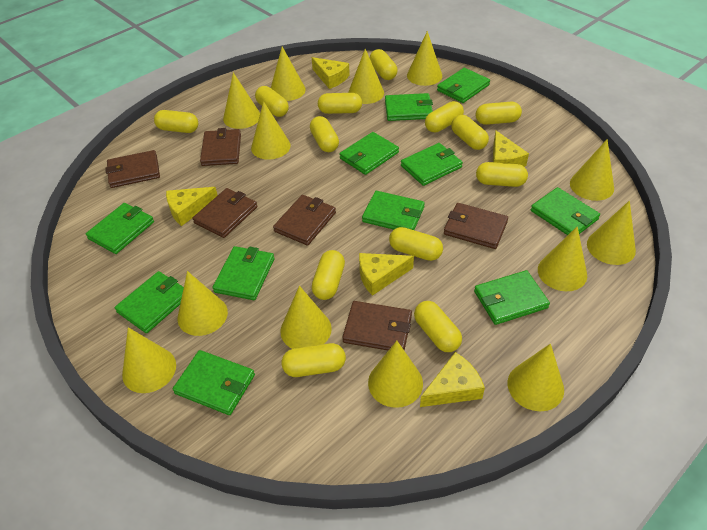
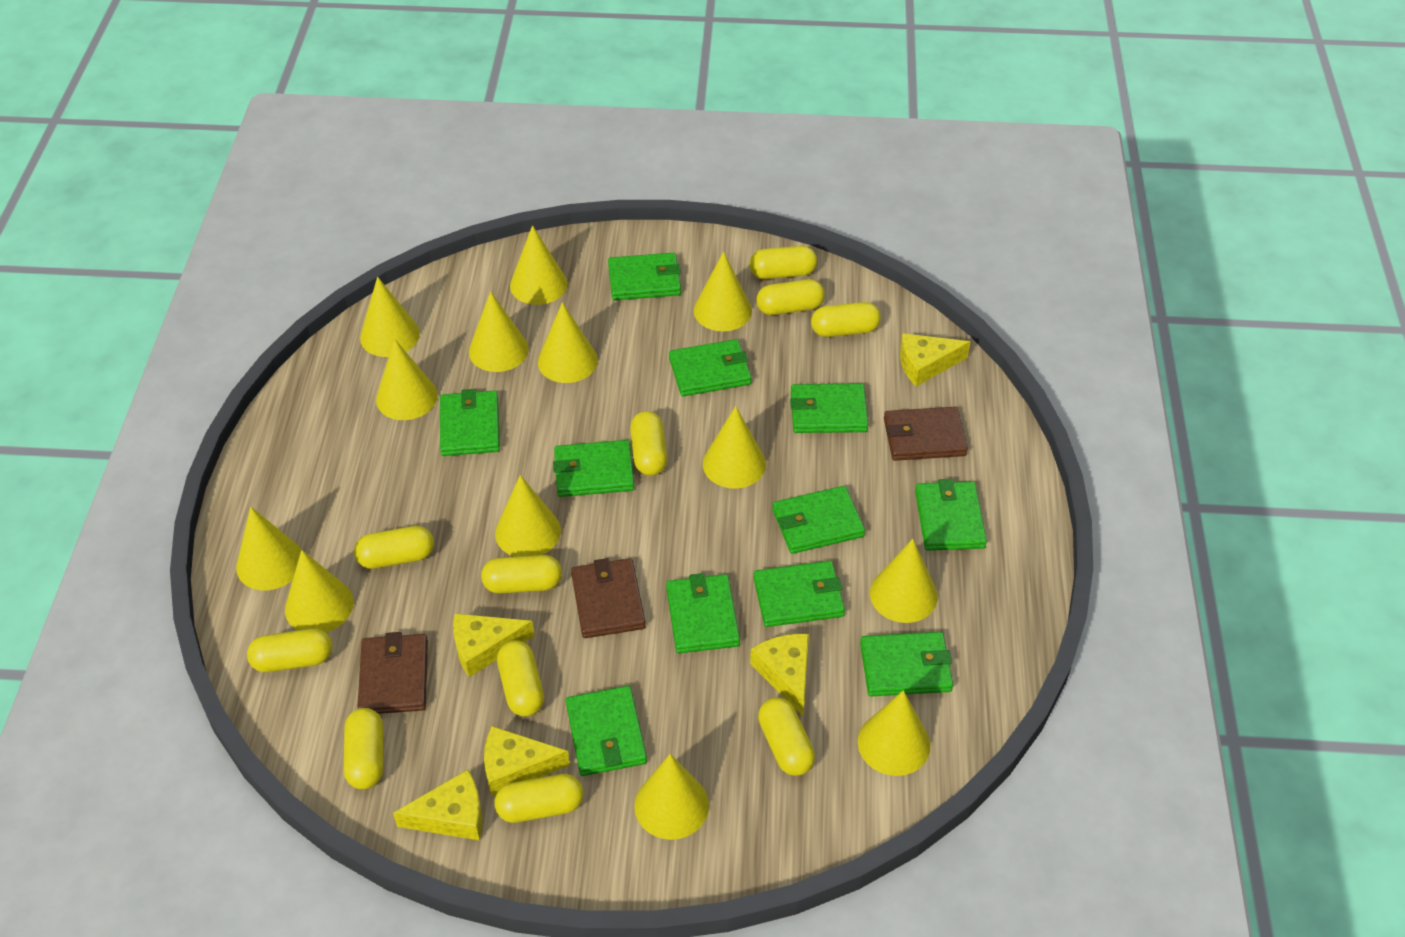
brown wallet: 6 -> 3
yellow capsule: 13 -> 11

